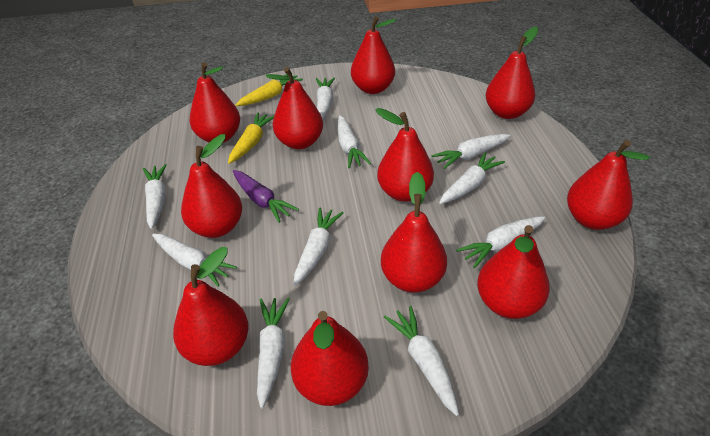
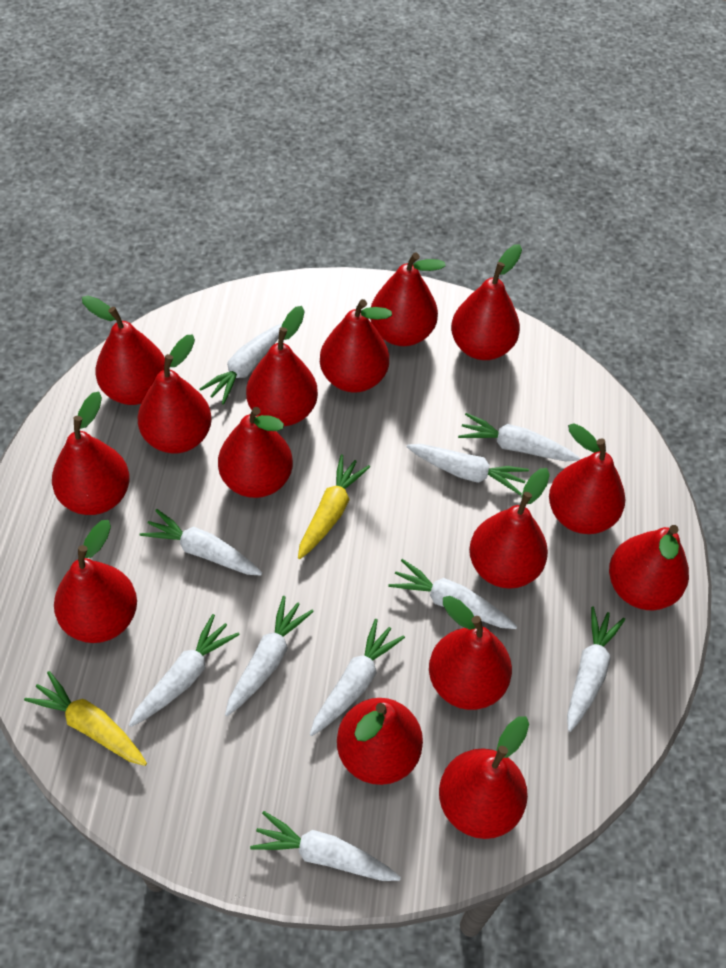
purple carrot: 1 -> 0
red pear: 11 -> 15

